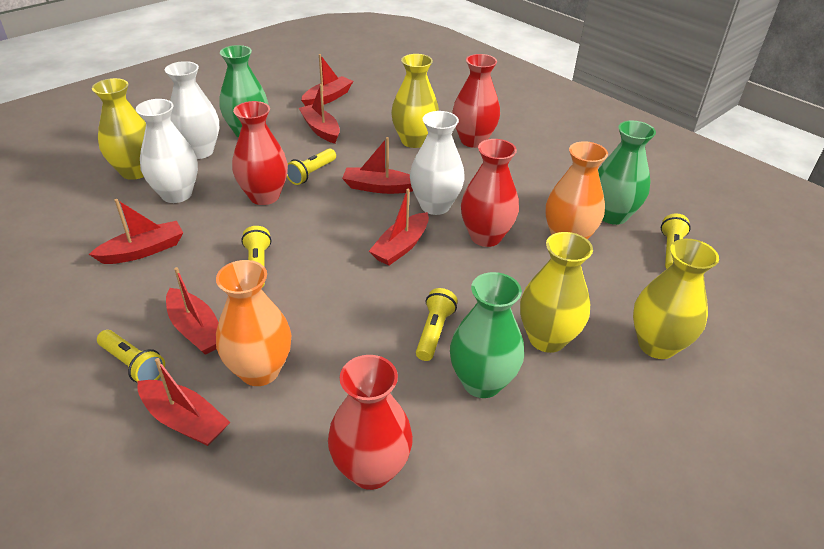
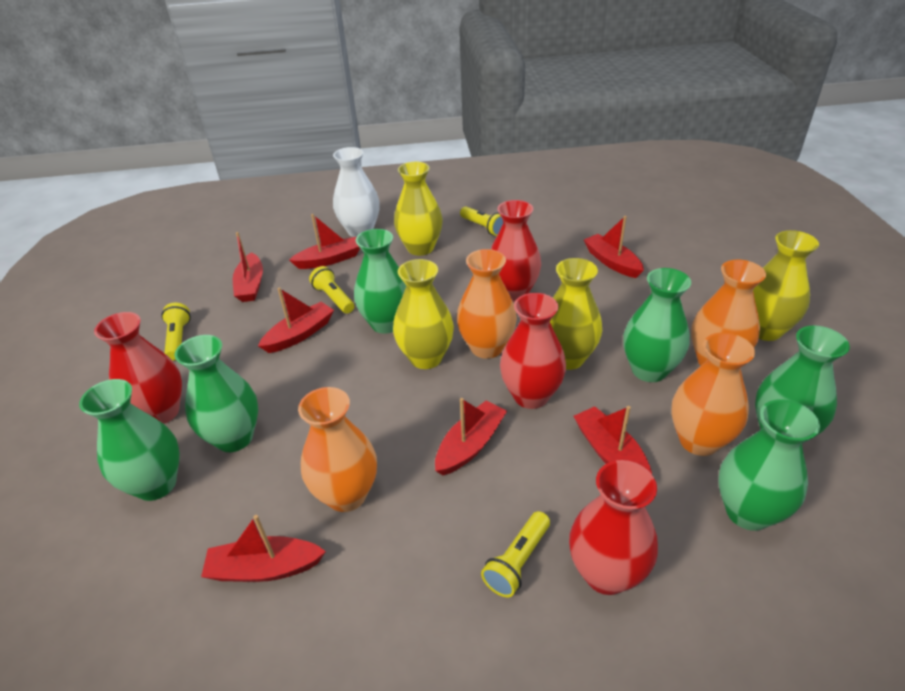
green vase: 3 -> 6
orange vase: 2 -> 4
white vase: 3 -> 1
yellow flashlight: 5 -> 4

